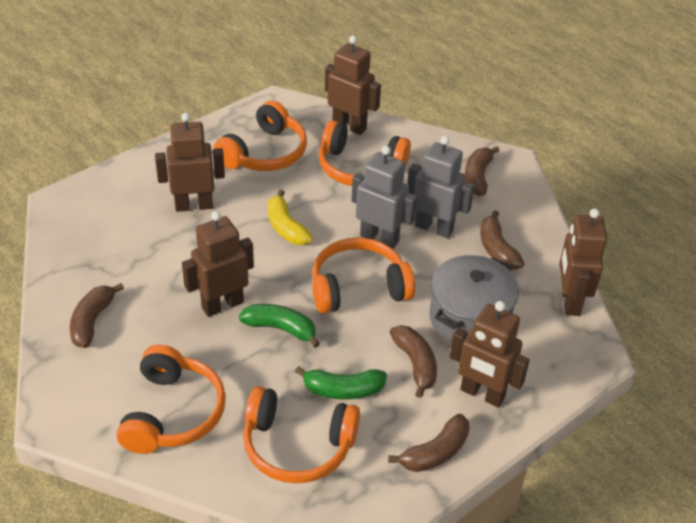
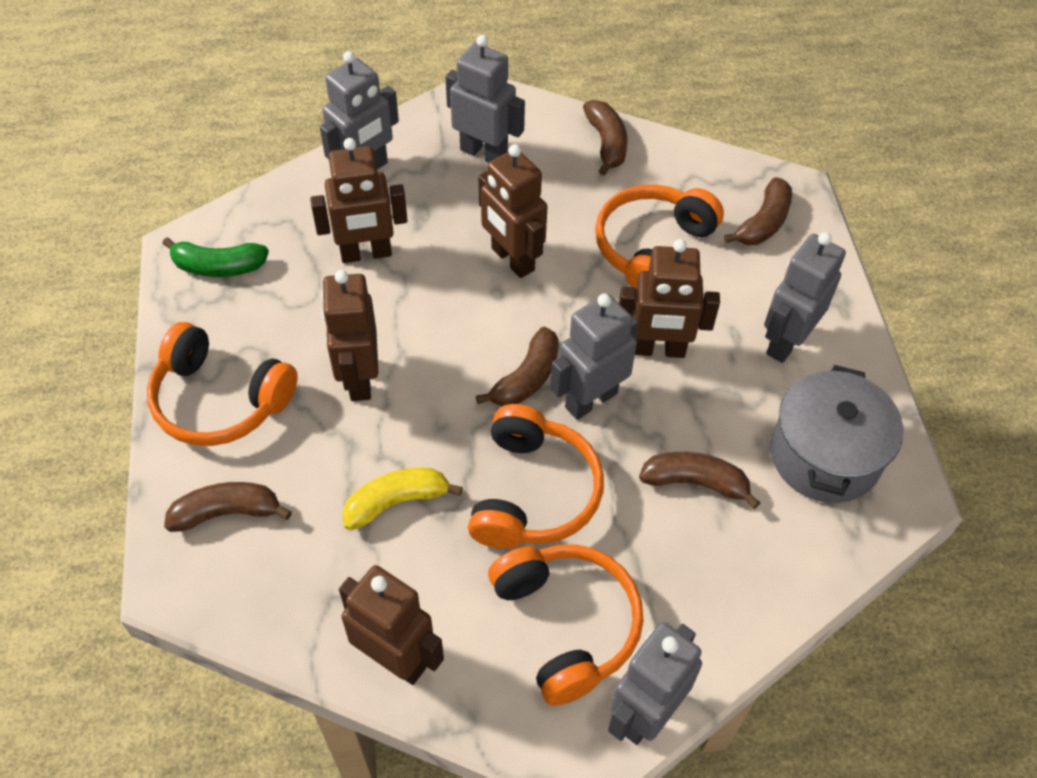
green banana: 2 -> 1
grey robot: 2 -> 5
orange headphones: 5 -> 4

